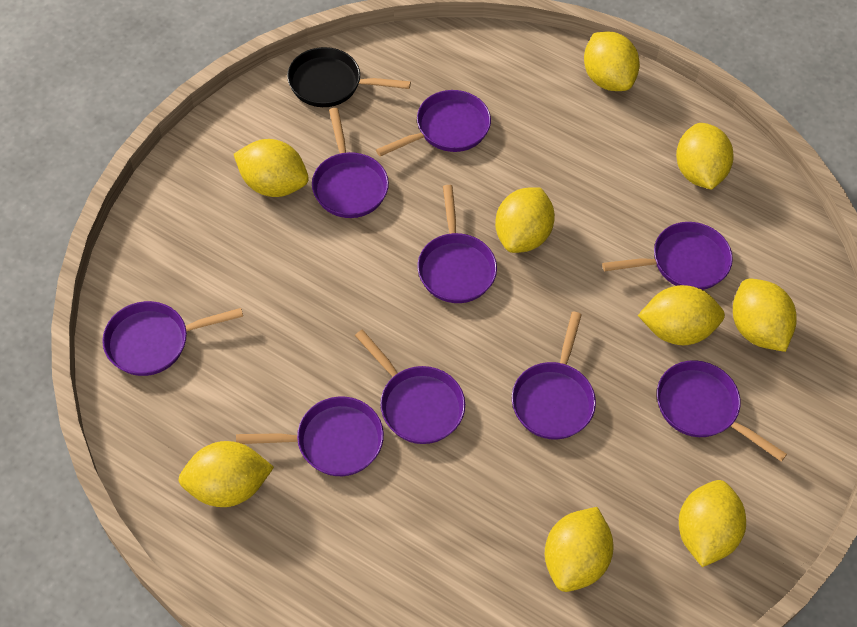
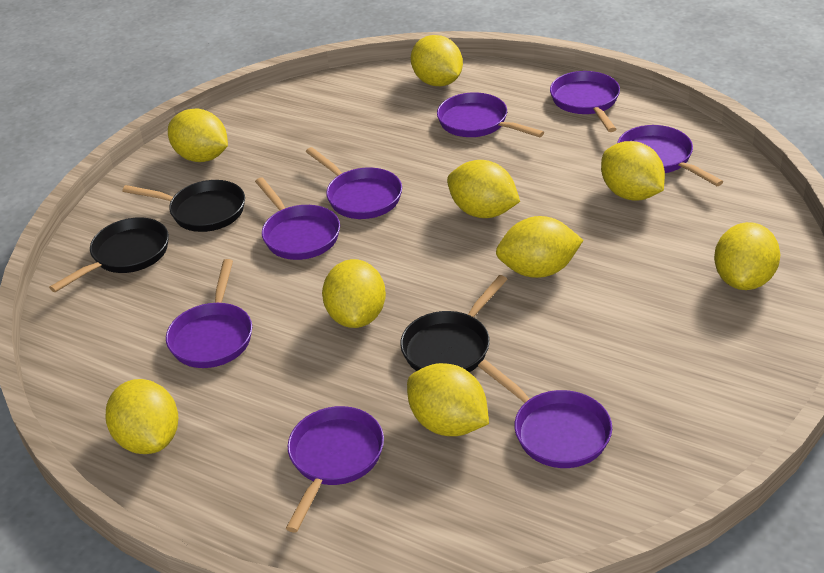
black pan: 1 -> 3
purple pan: 9 -> 8

